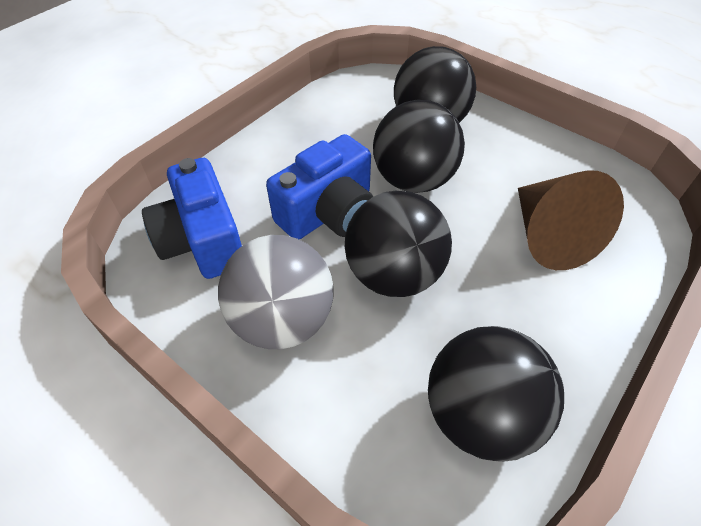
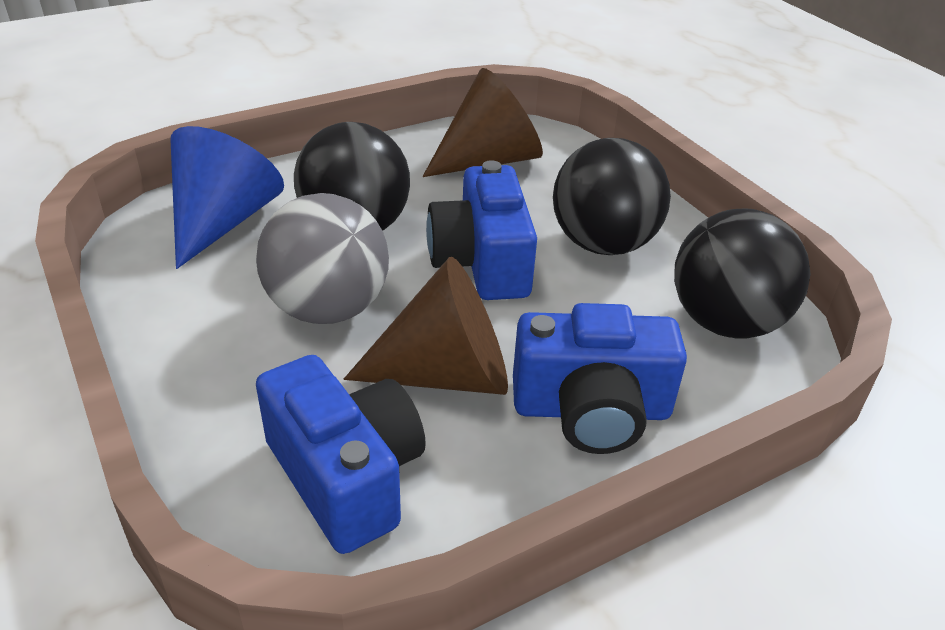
black ball: 4 -> 3
blue camera: 2 -> 3
blue cone: 0 -> 1
brown cone: 1 -> 2

